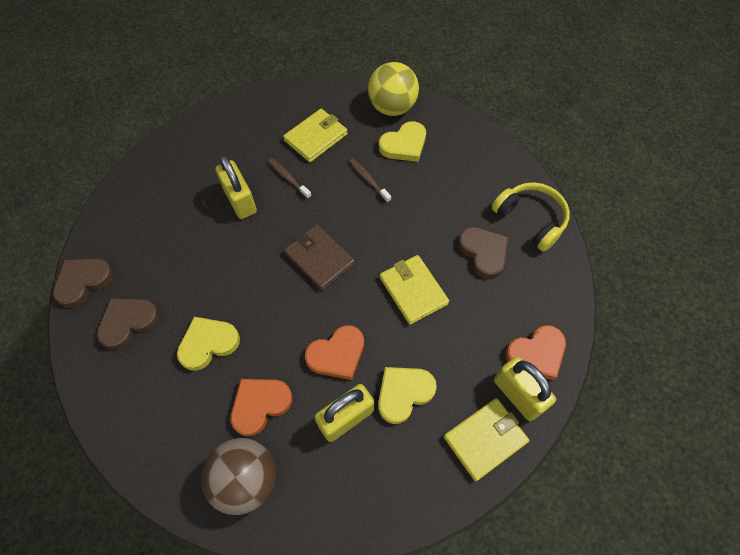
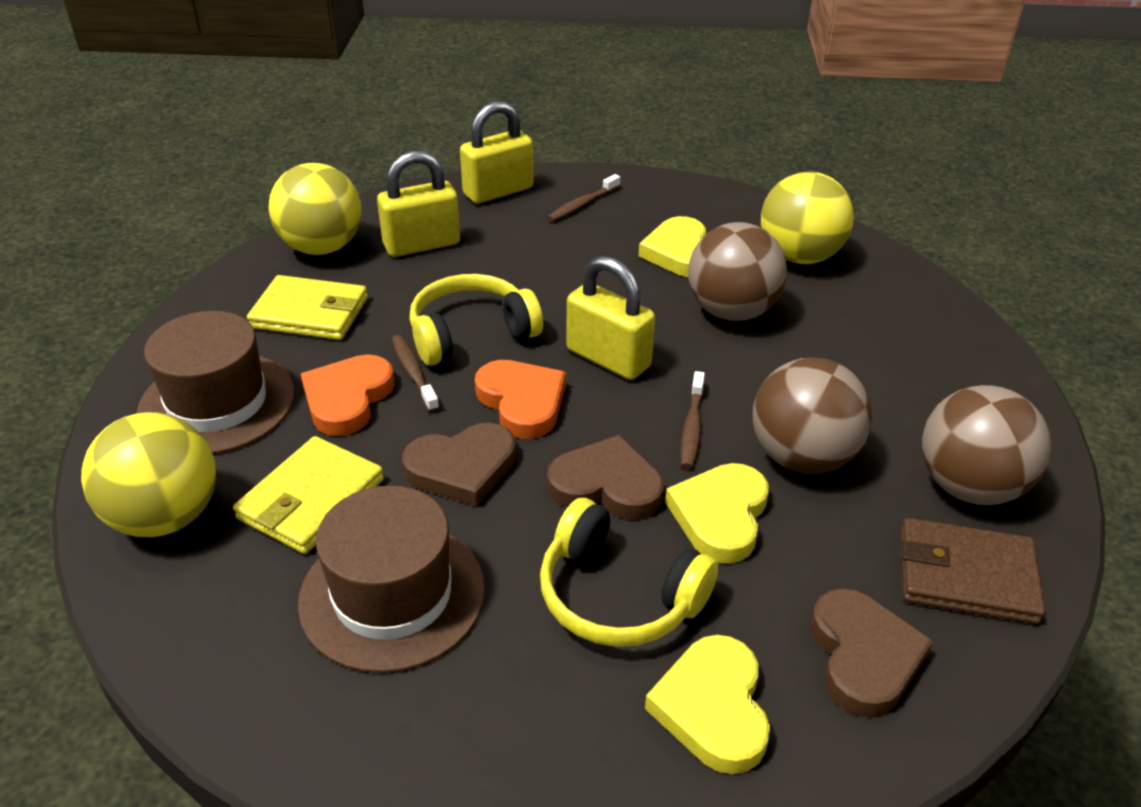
brown ball: 1 -> 3
brown hat: 0 -> 2
brown toothbrush: 2 -> 3
orange heart: 3 -> 2
yellow ball: 1 -> 3
yellow headphones: 1 -> 2
yellow wallet: 3 -> 2

